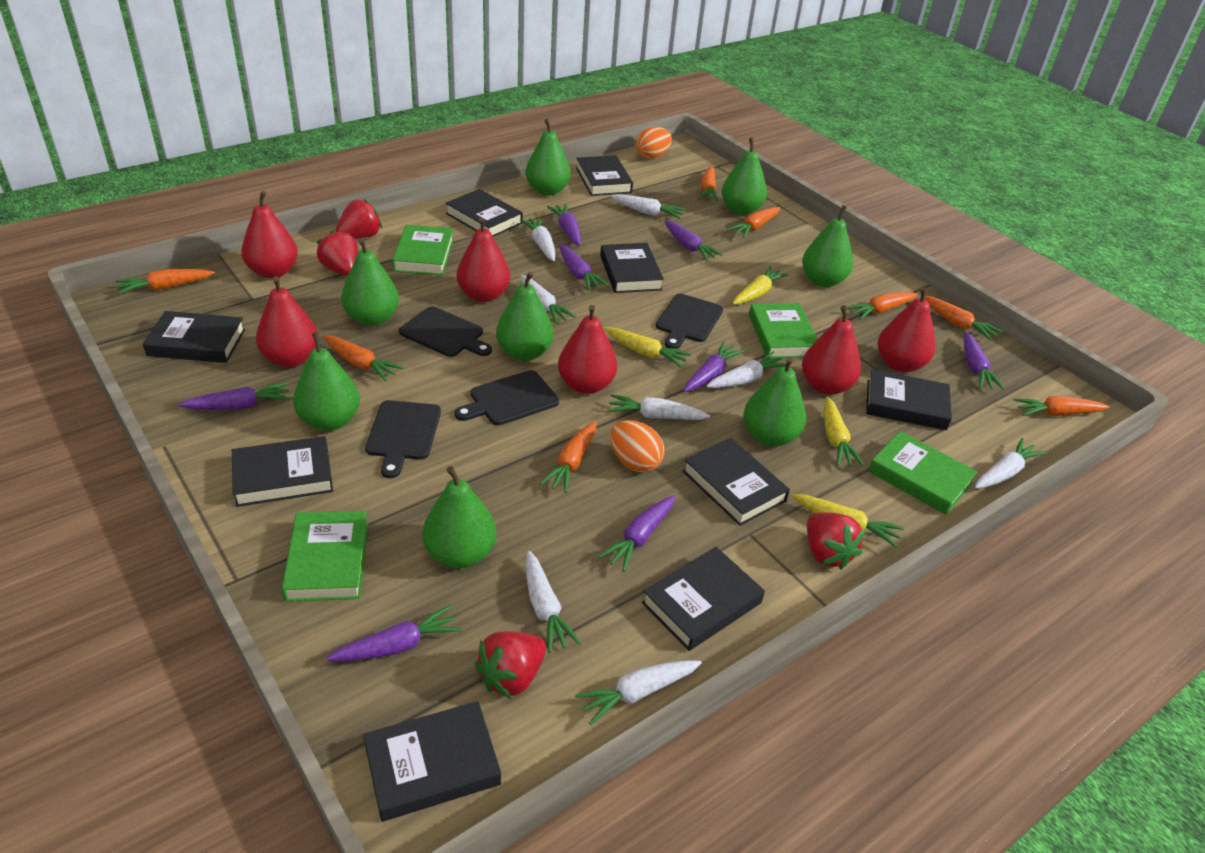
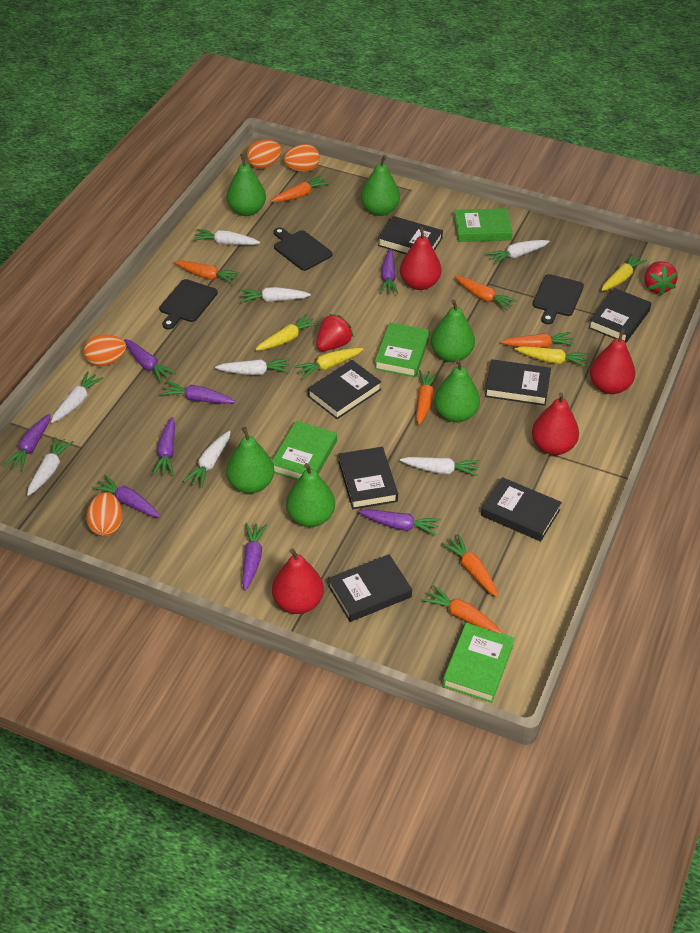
black book: 9 -> 7
black cutting board: 4 -> 3
green pear: 8 -> 6
orange carrot: 8 -> 7
orange egg: 2 -> 4
red pear: 6 -> 4
red strawberry: 4 -> 2

